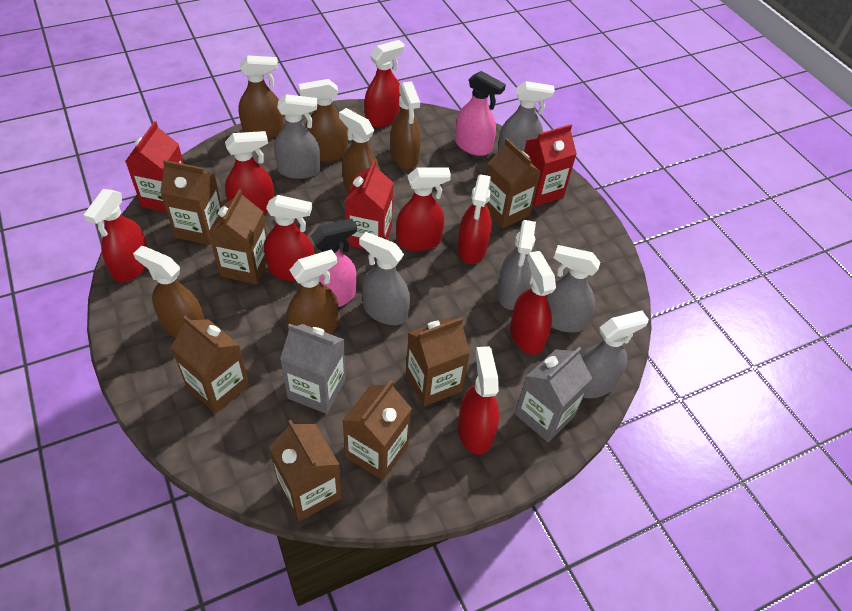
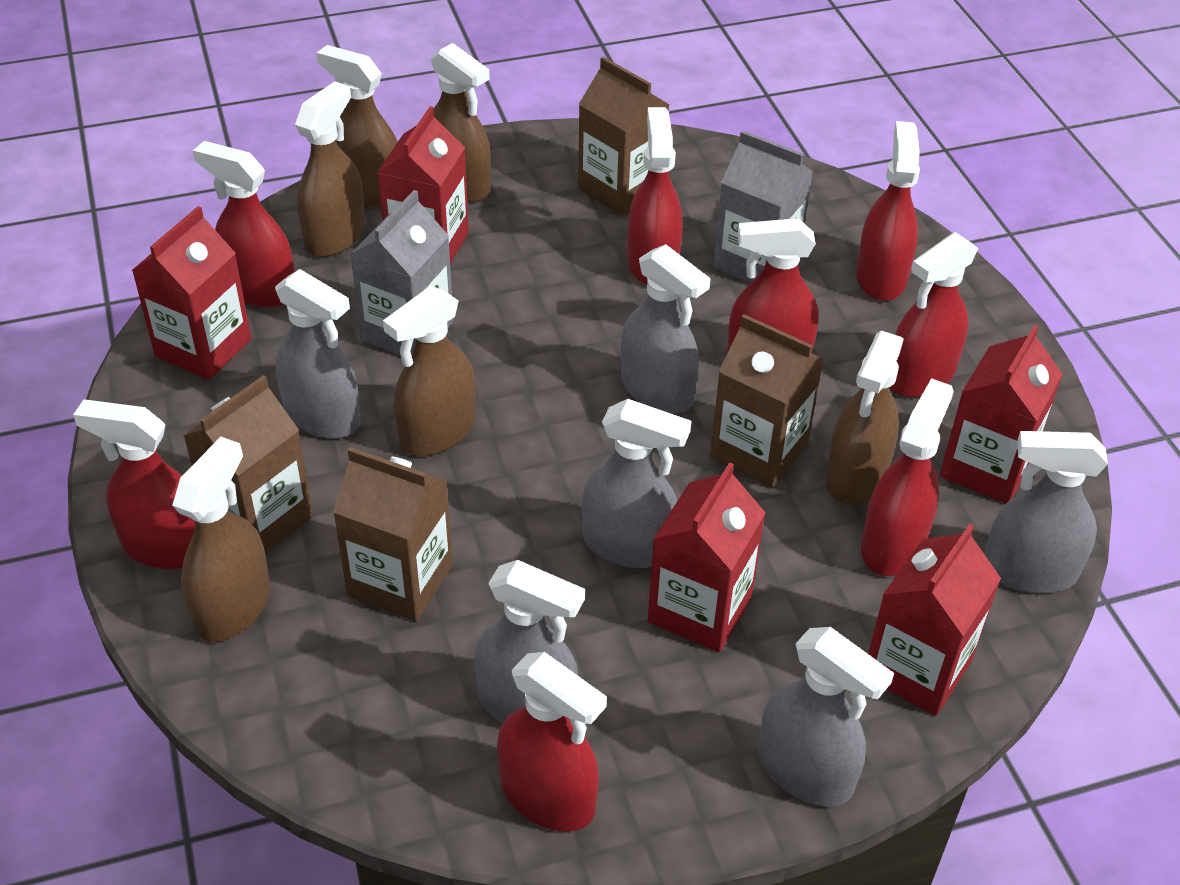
brown carton: 7 -> 4
pink spray bottle: 2 -> 0
red carton: 3 -> 5

